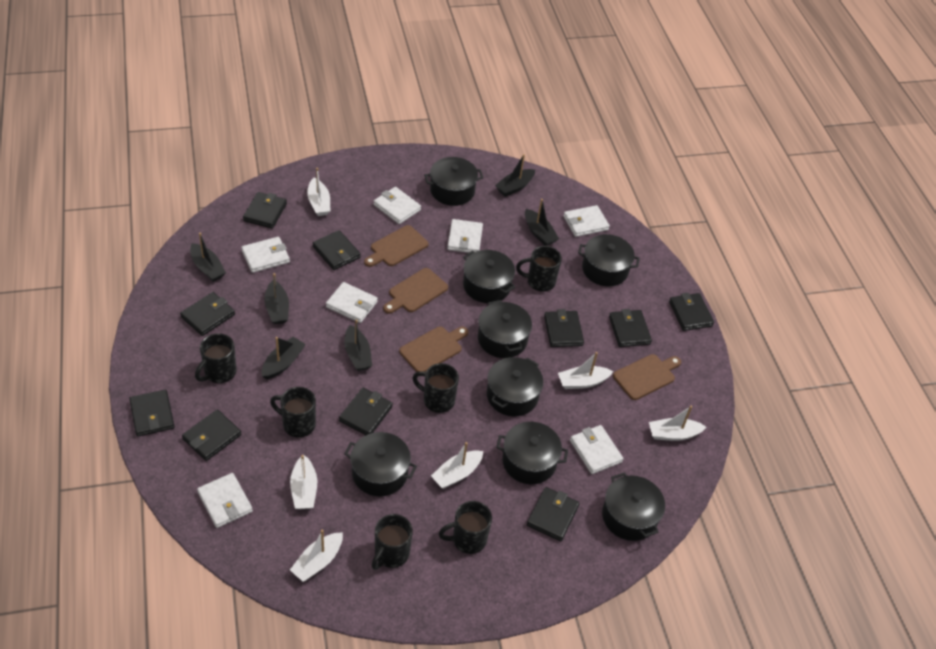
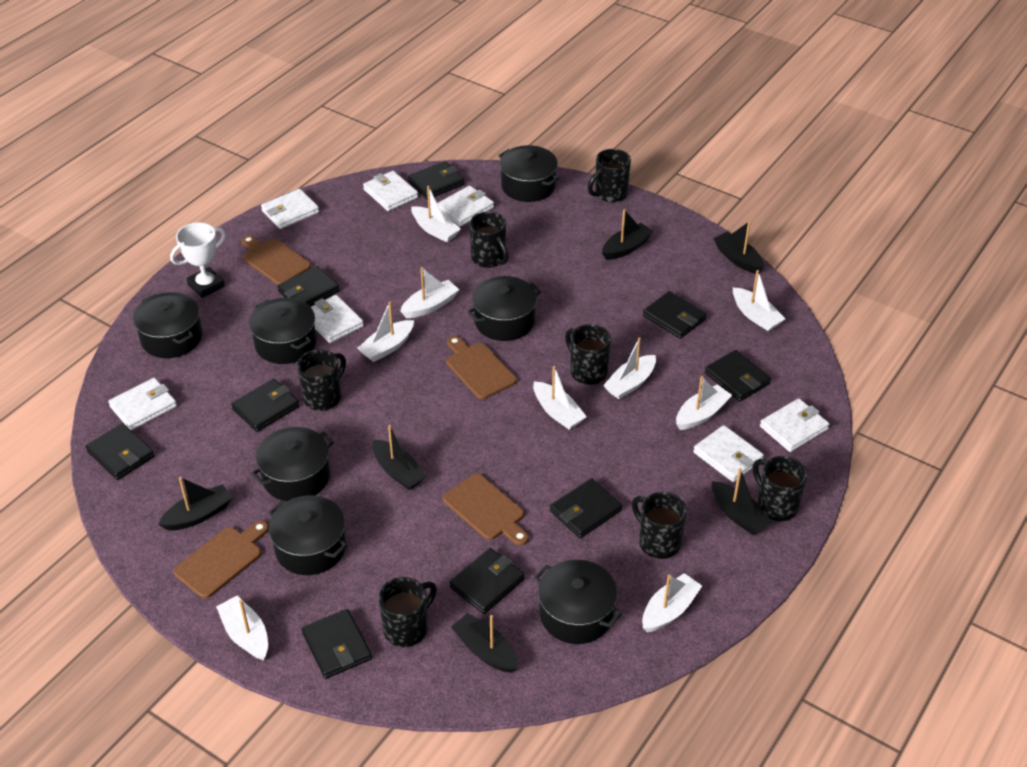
black mug: 6 -> 7
black pot: 8 -> 7
black wallet: 10 -> 9
white boat: 6 -> 9
white trophy: 0 -> 1

